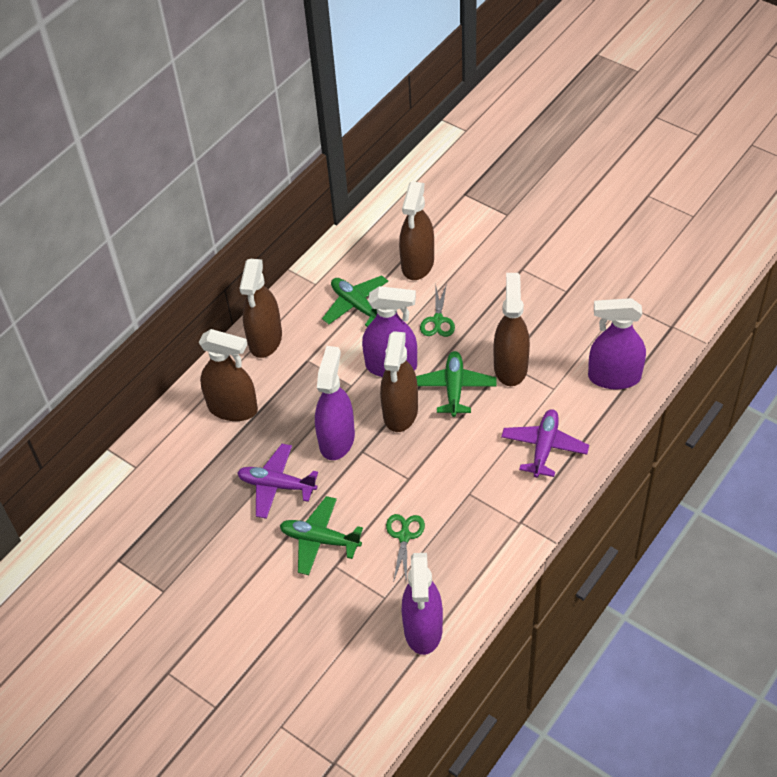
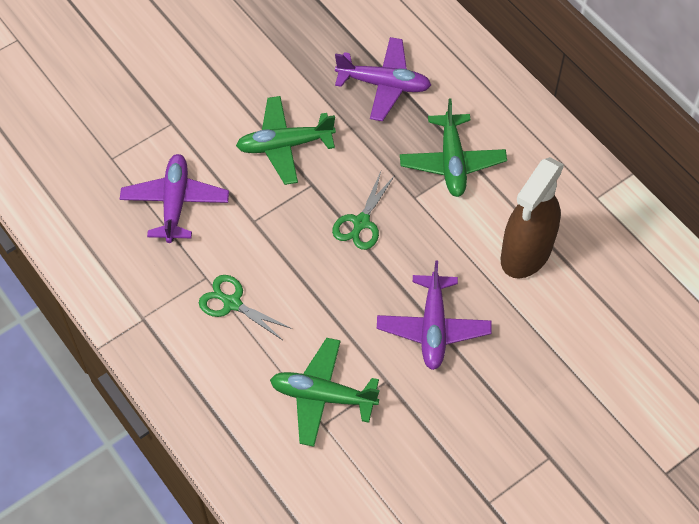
brown spray bottle: 5 -> 1
purple plane: 2 -> 3
purple spray bottle: 4 -> 0

